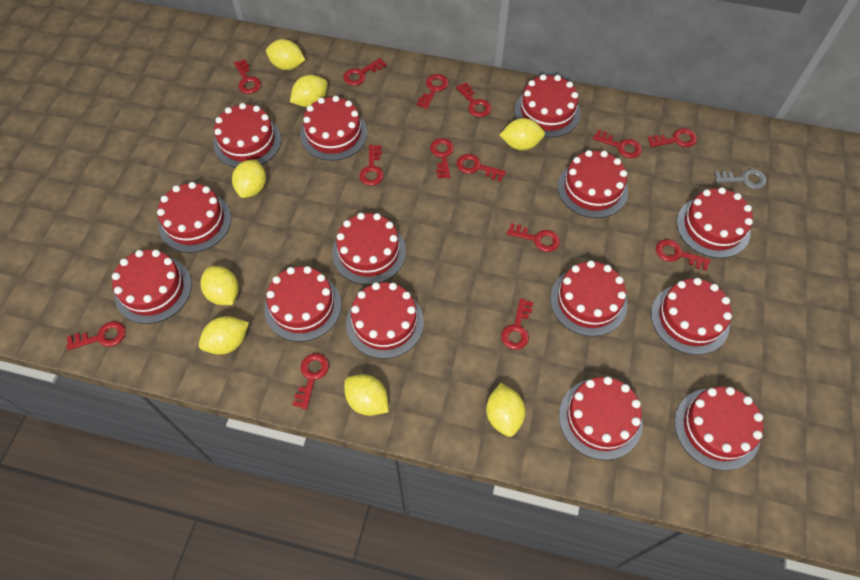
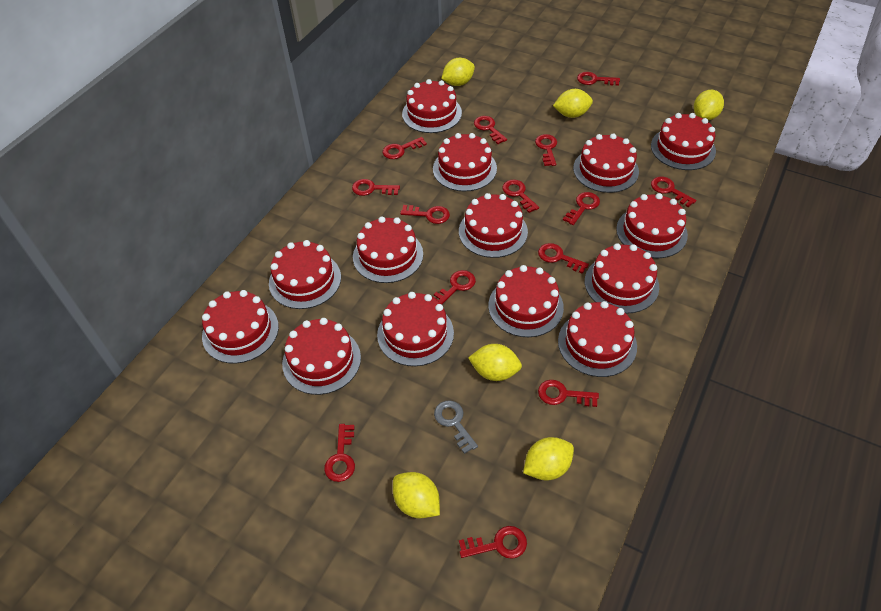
yellow lemon: 8 -> 6

